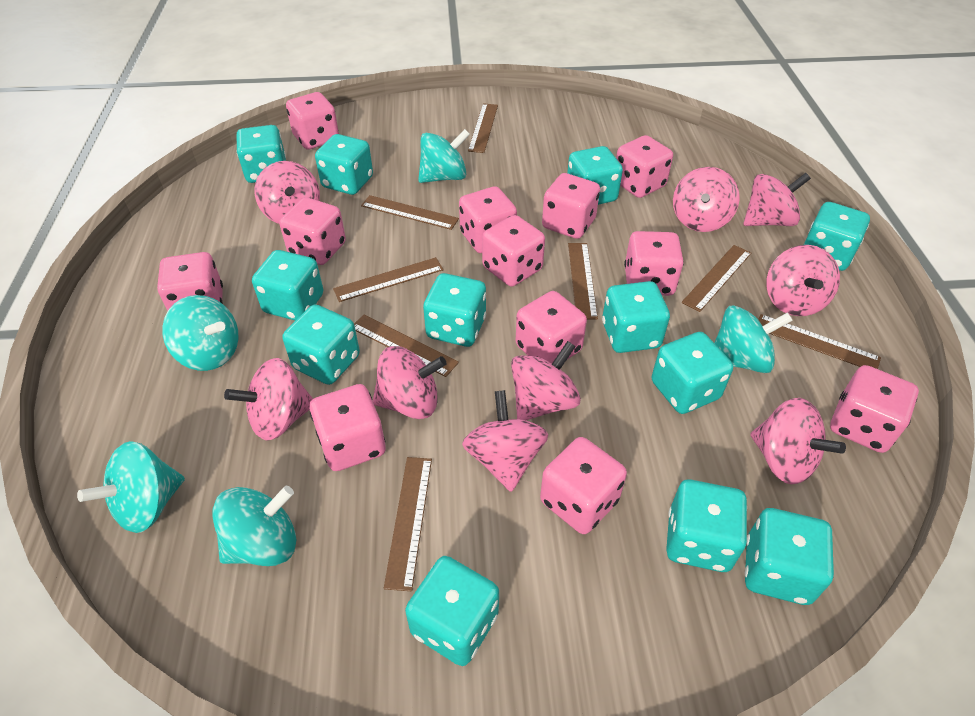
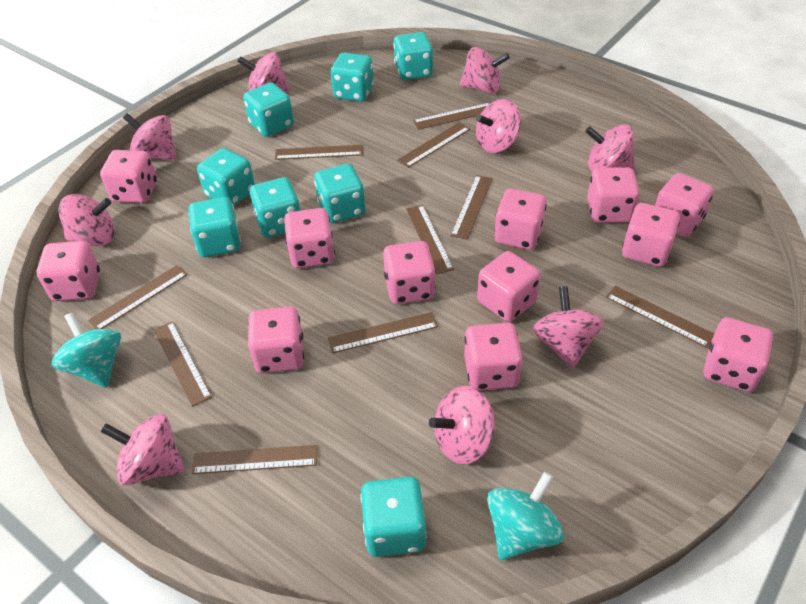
brown ruler: 8 -> 10
turquoise dice: 12 -> 8
turquoise spinning top: 5 -> 2

